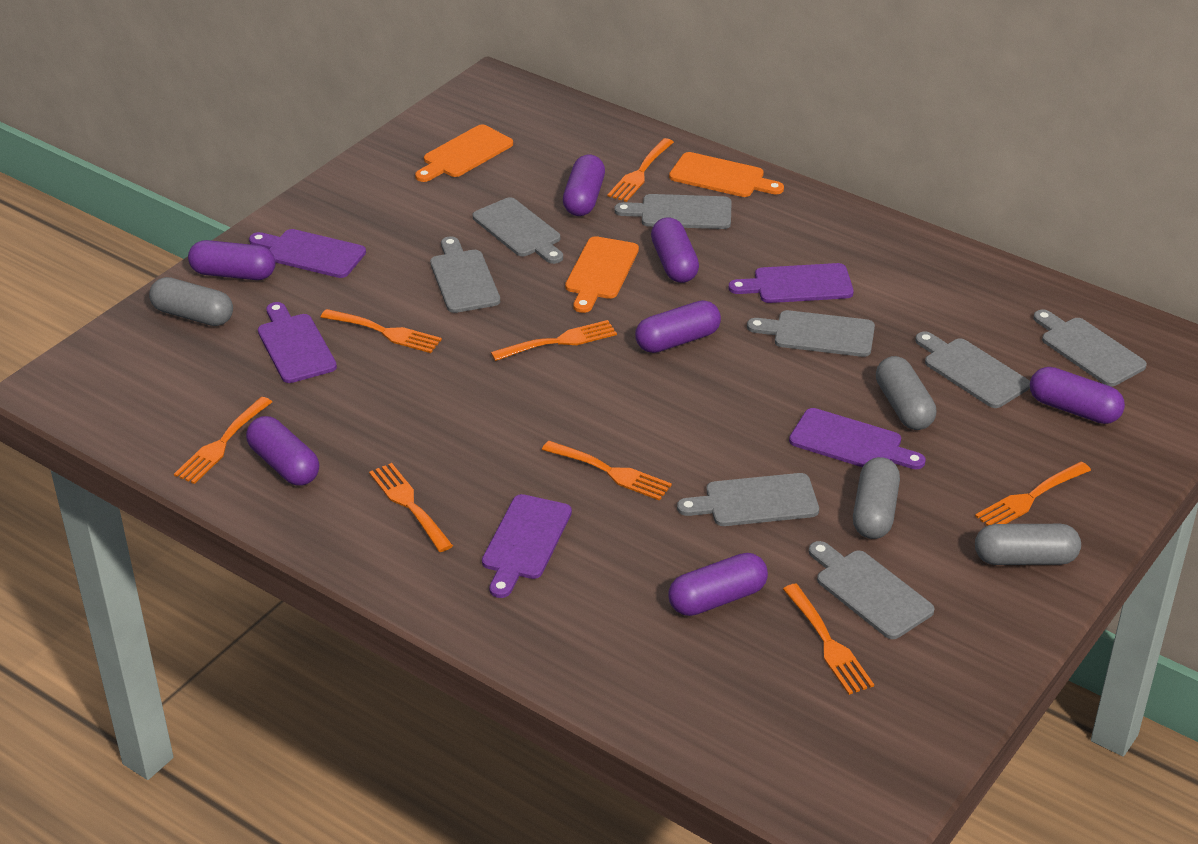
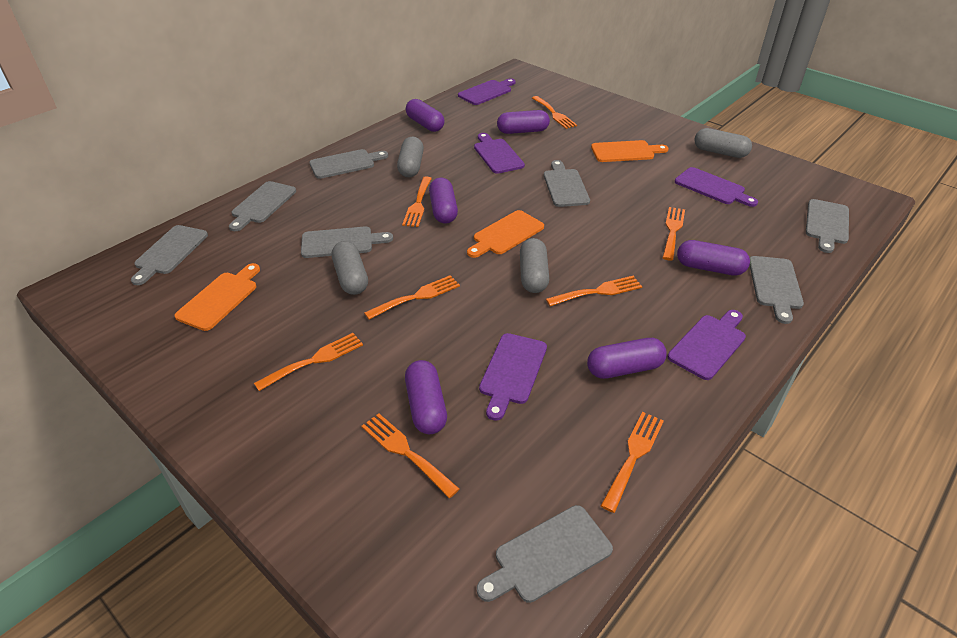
purple capsule: 7 -> 6

